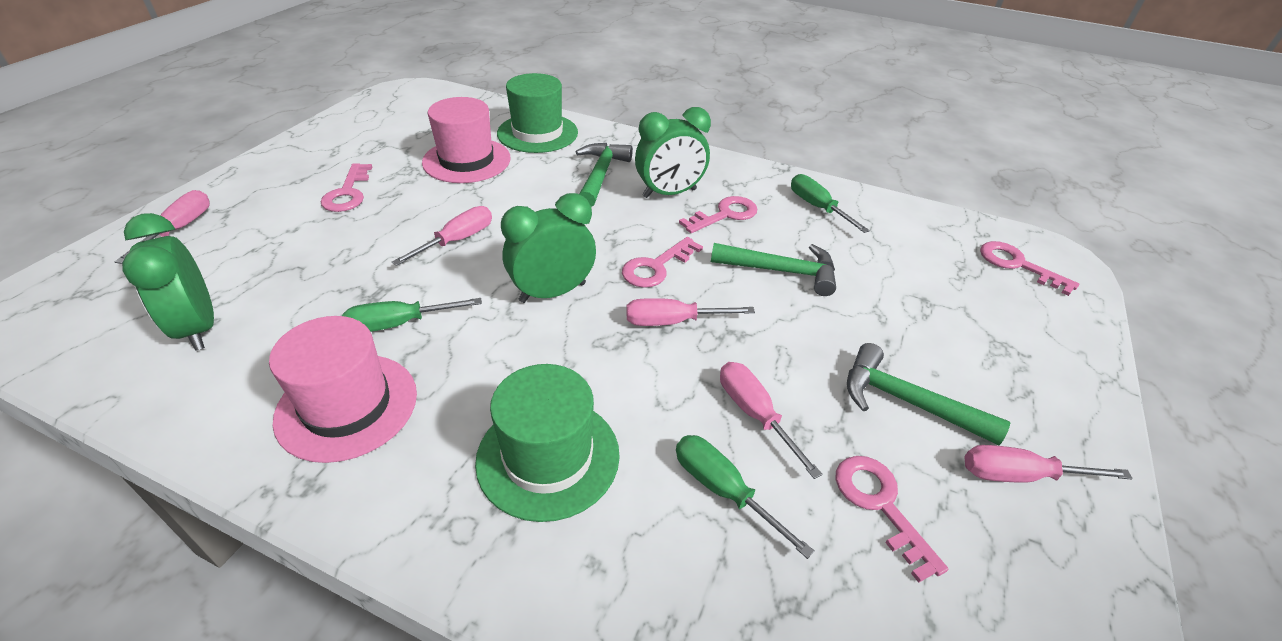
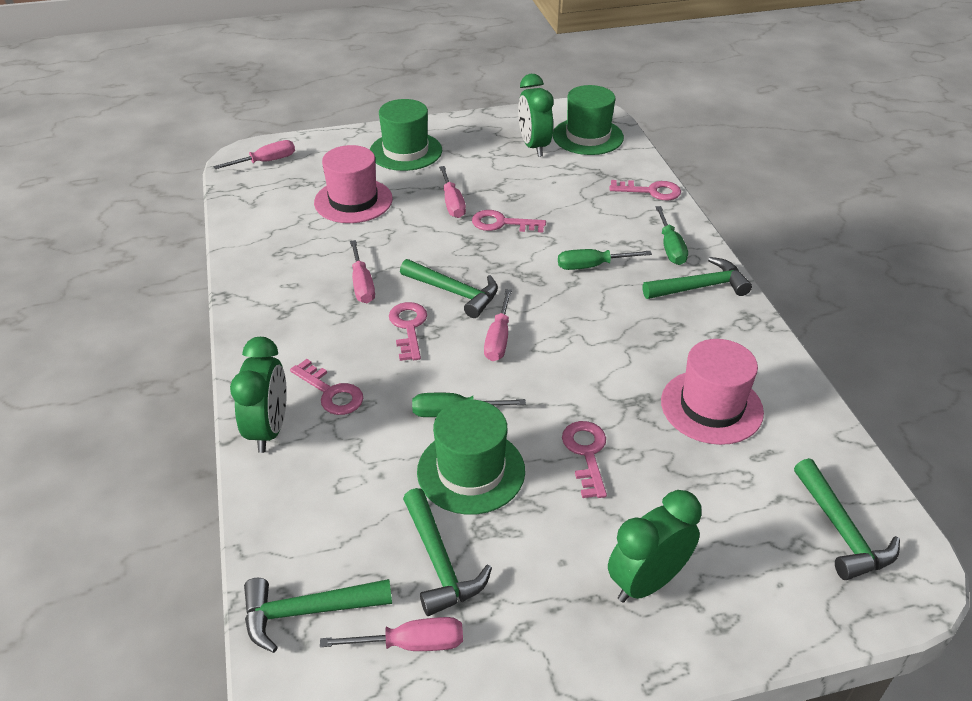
green hammer: 3 -> 5
green hat: 2 -> 3

